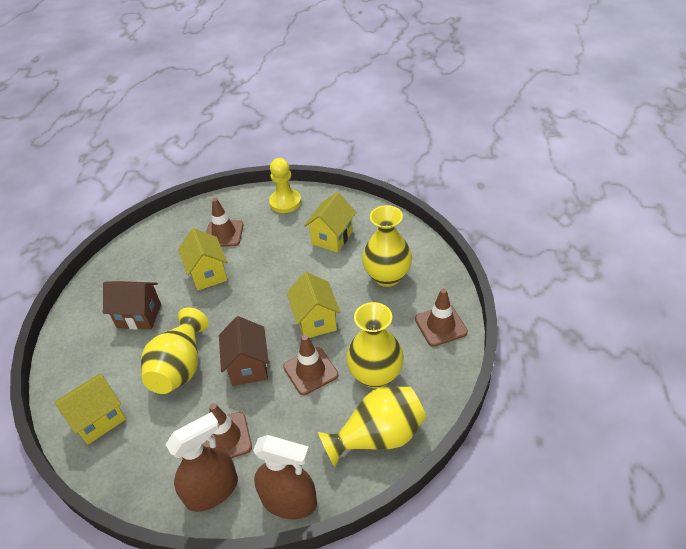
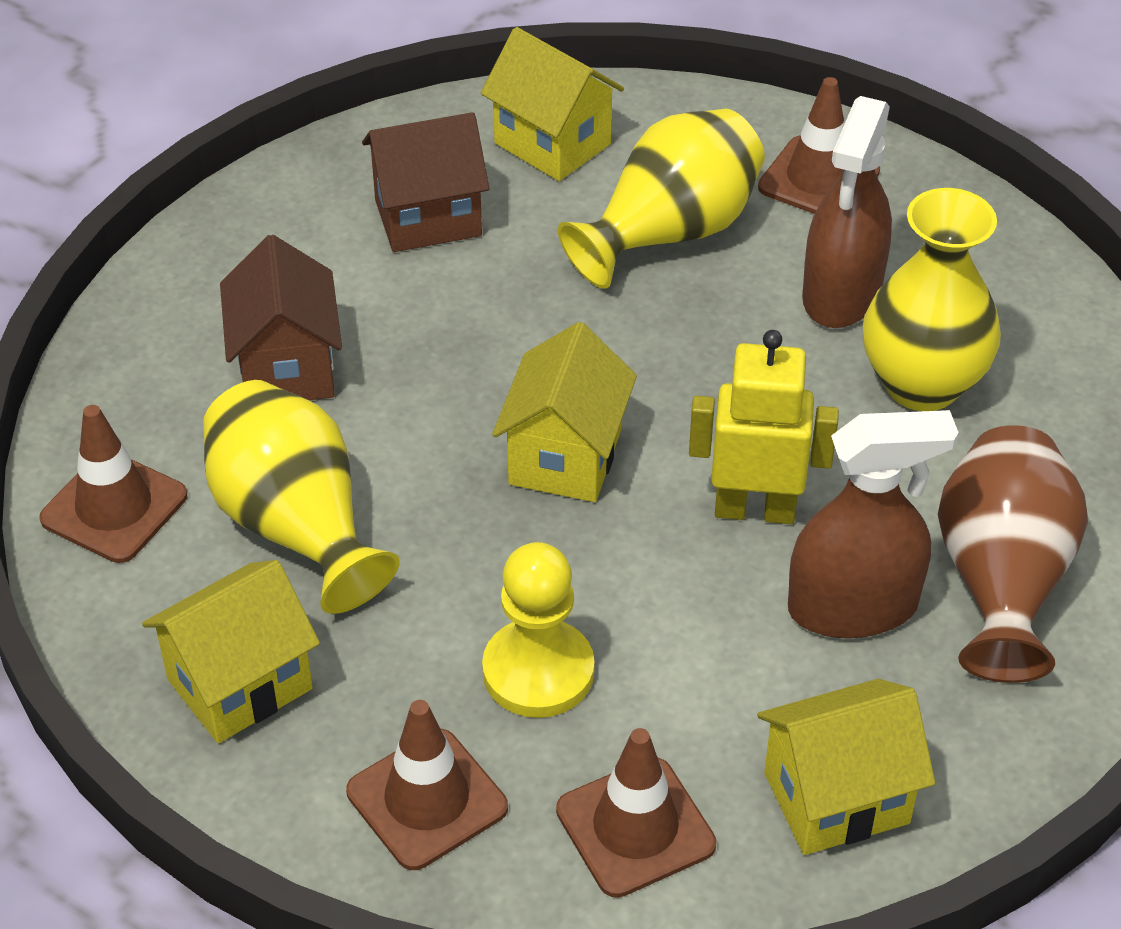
brown vase: 0 -> 1
yellow robot: 0 -> 1
yellow vase: 4 -> 3

